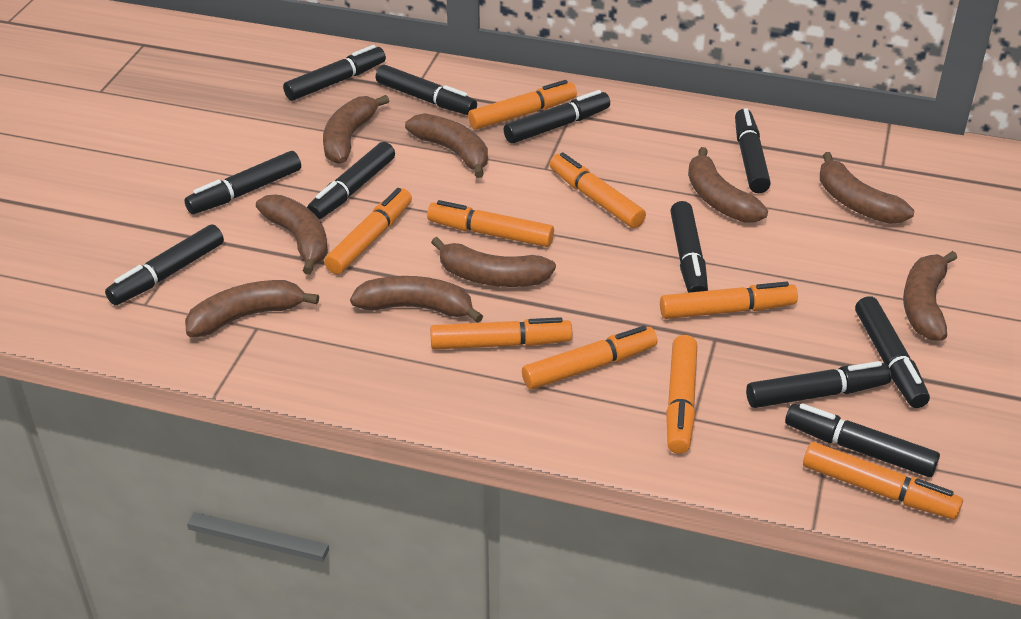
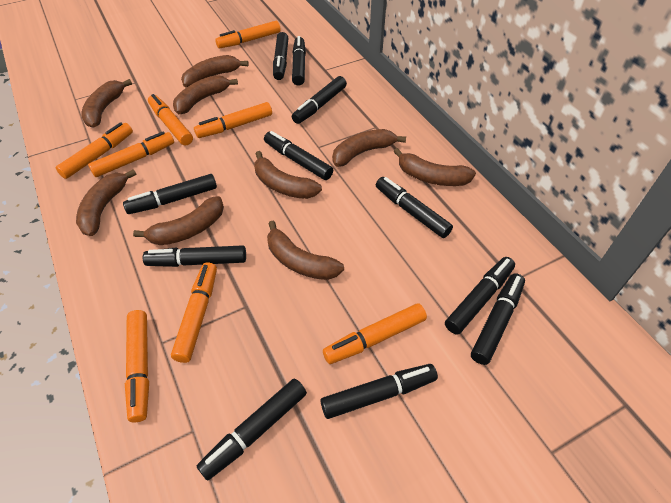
orange marker: 9 -> 8

